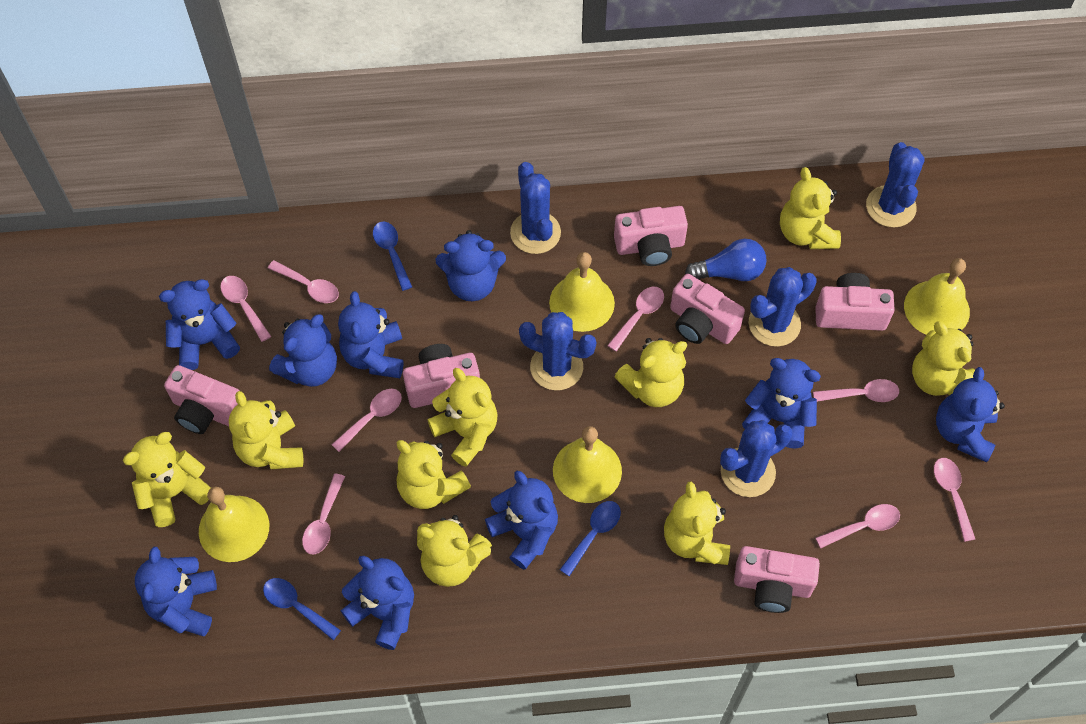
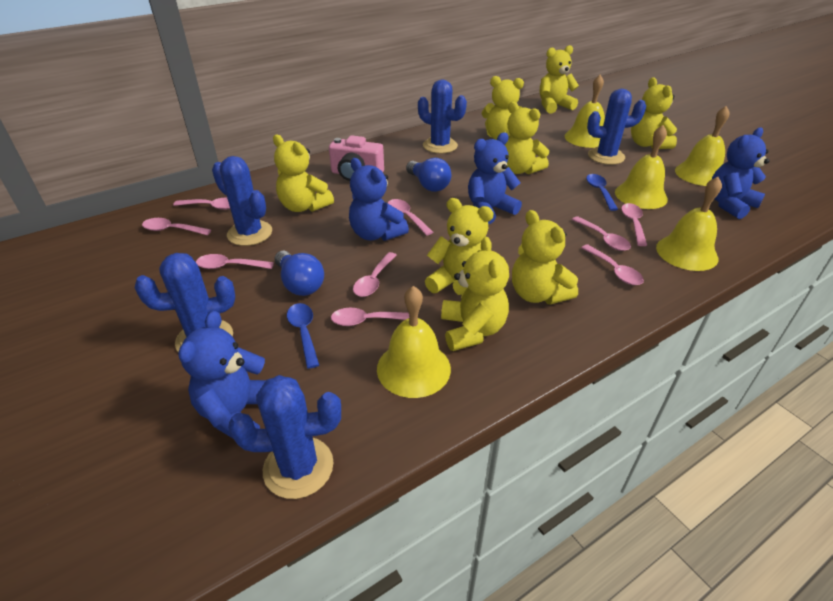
blue light bulb: 1 -> 2
blue spoon: 3 -> 2
blue teddy bear: 9 -> 4
pink camera: 6 -> 1
pink spoon: 8 -> 9
yellow bell: 4 -> 5
yellow teddy bear: 9 -> 8

